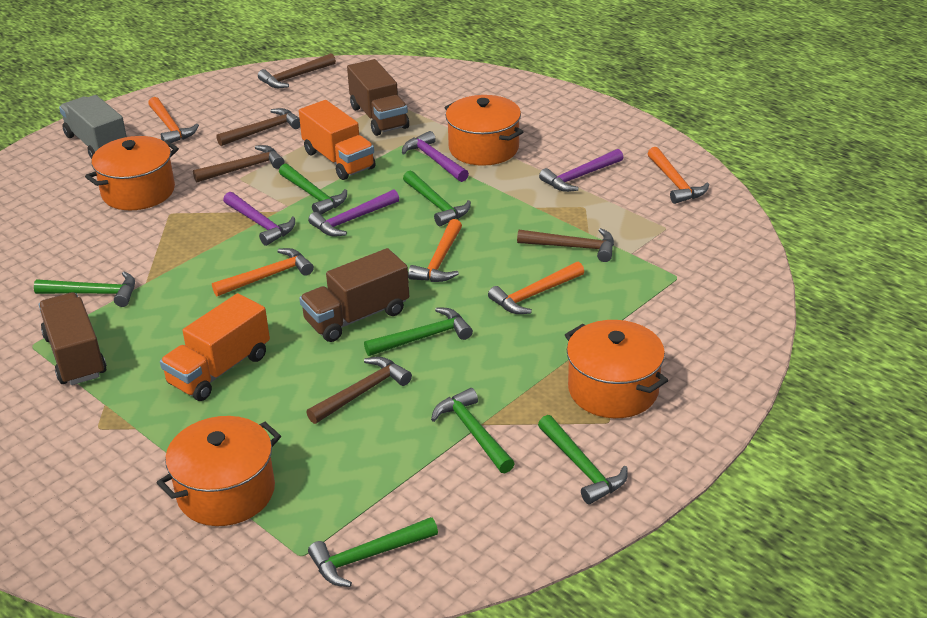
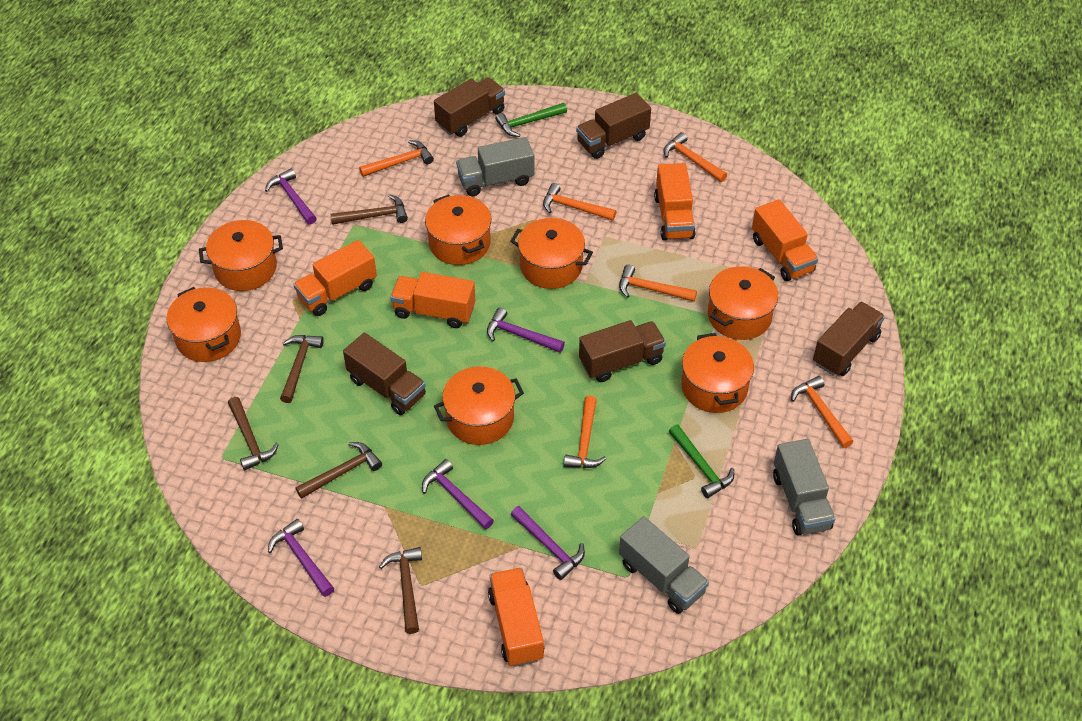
brown truck: 3 -> 5
green hammer: 7 -> 2
grey truck: 1 -> 3
orange hammer: 5 -> 6
orange pot: 4 -> 7
orange truck: 2 -> 5
purple hammer: 4 -> 5

